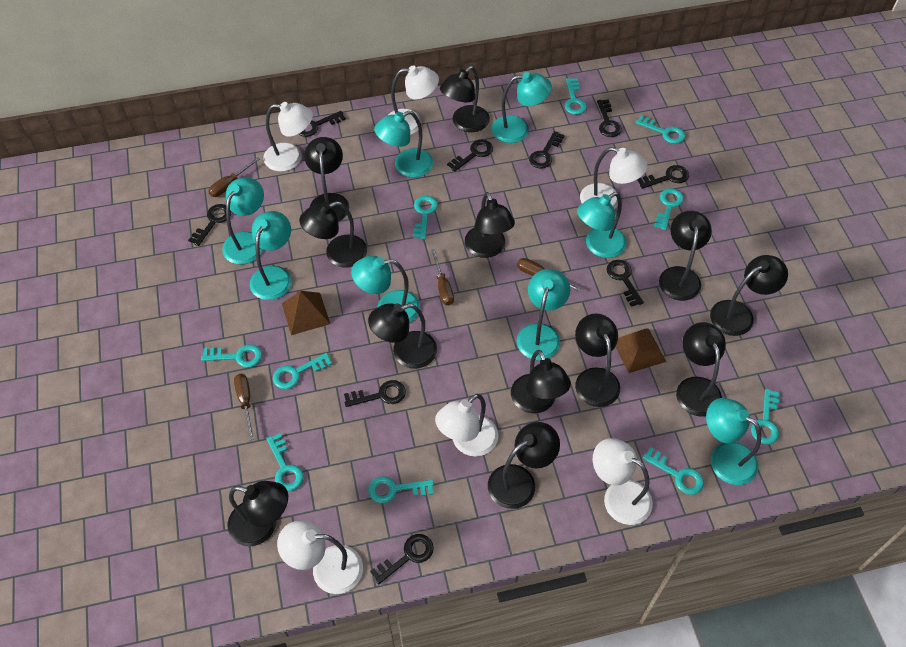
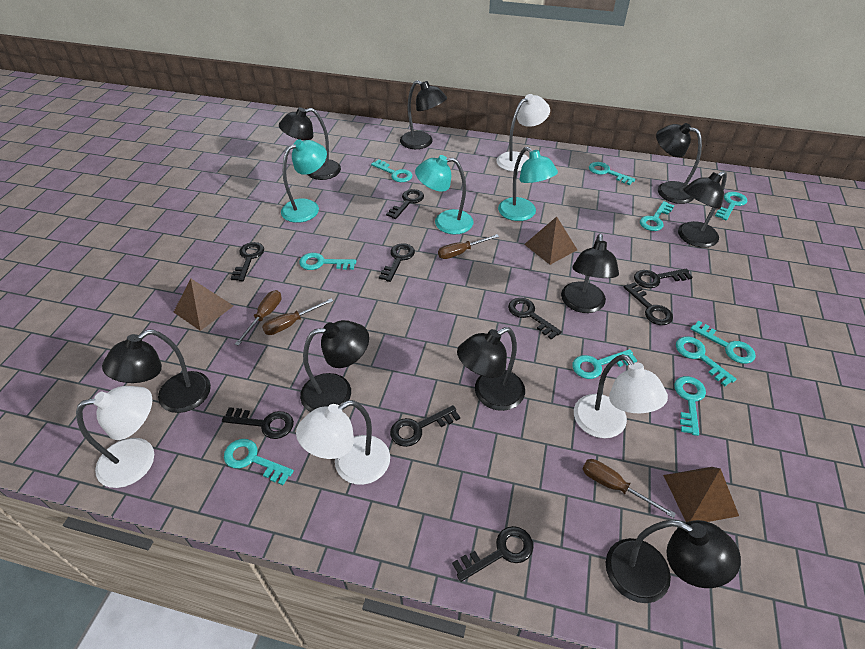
black lamp: 12 -> 9
brown pyramid: 2 -> 3
turquoise lamp: 8 -> 3
white lamp: 6 -> 4

